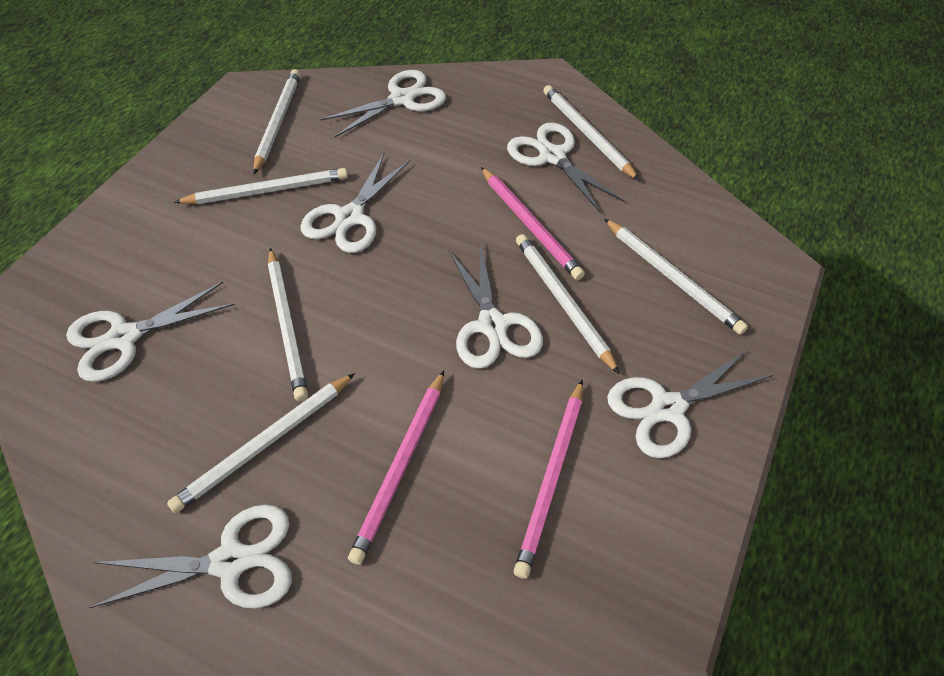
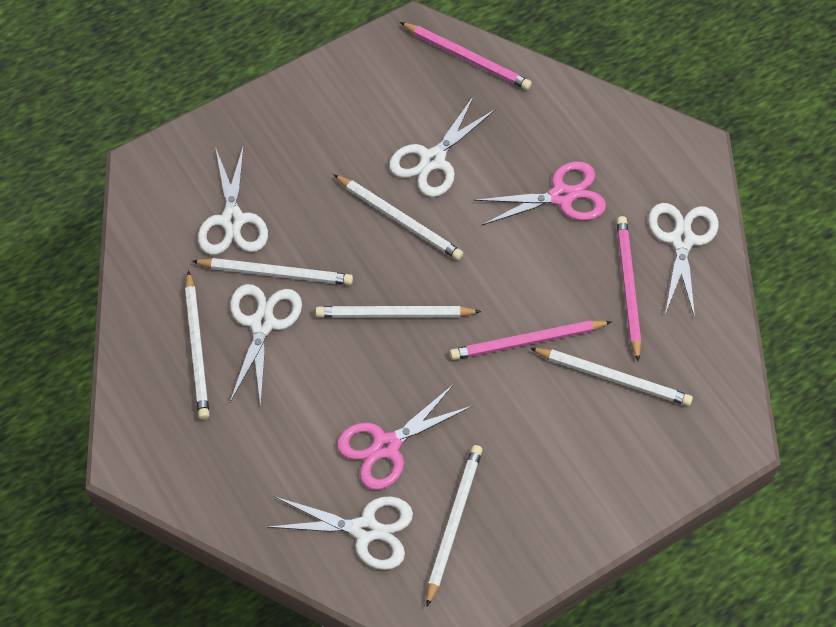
pink scissors: 0 -> 2
white pencil: 7 -> 6
white scissors: 7 -> 5

